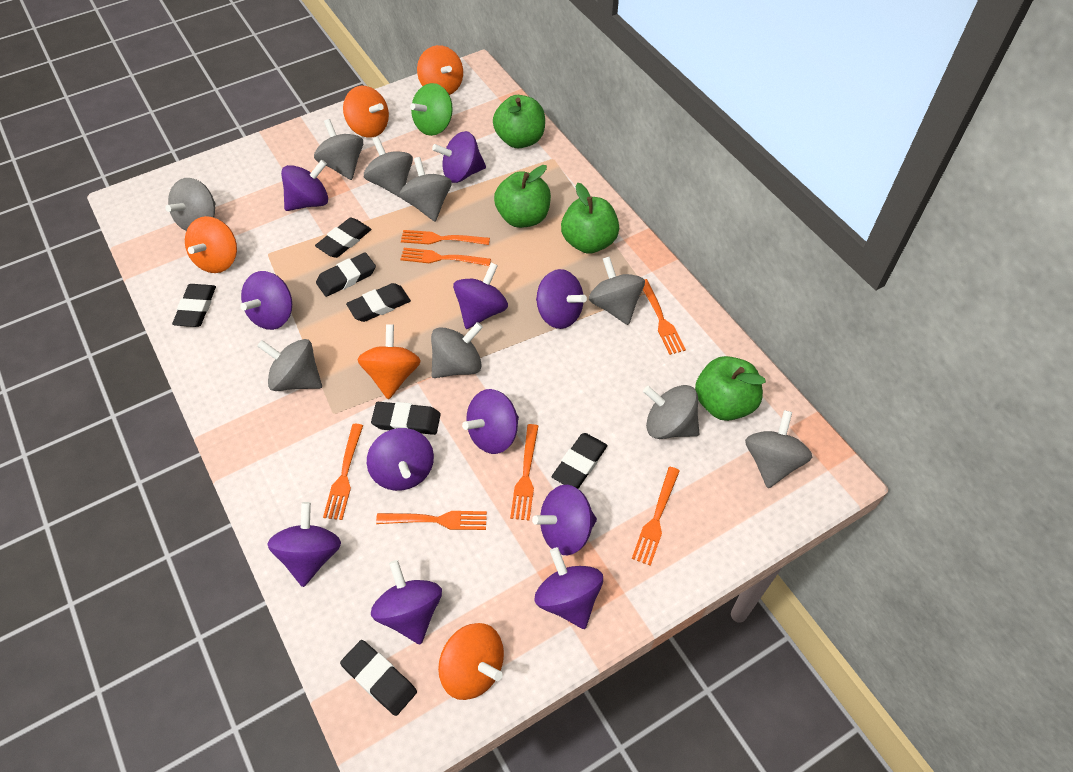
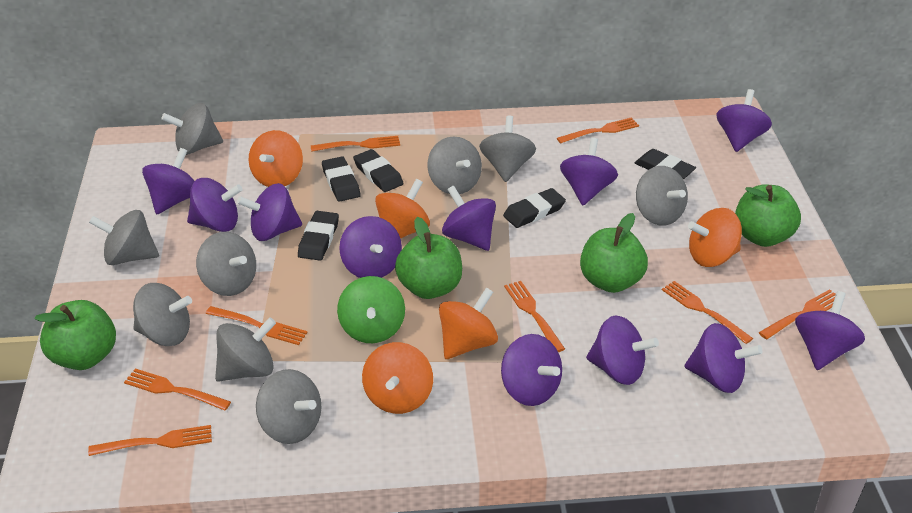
black eraser: 7 -> 5
orange fork: 7 -> 8

